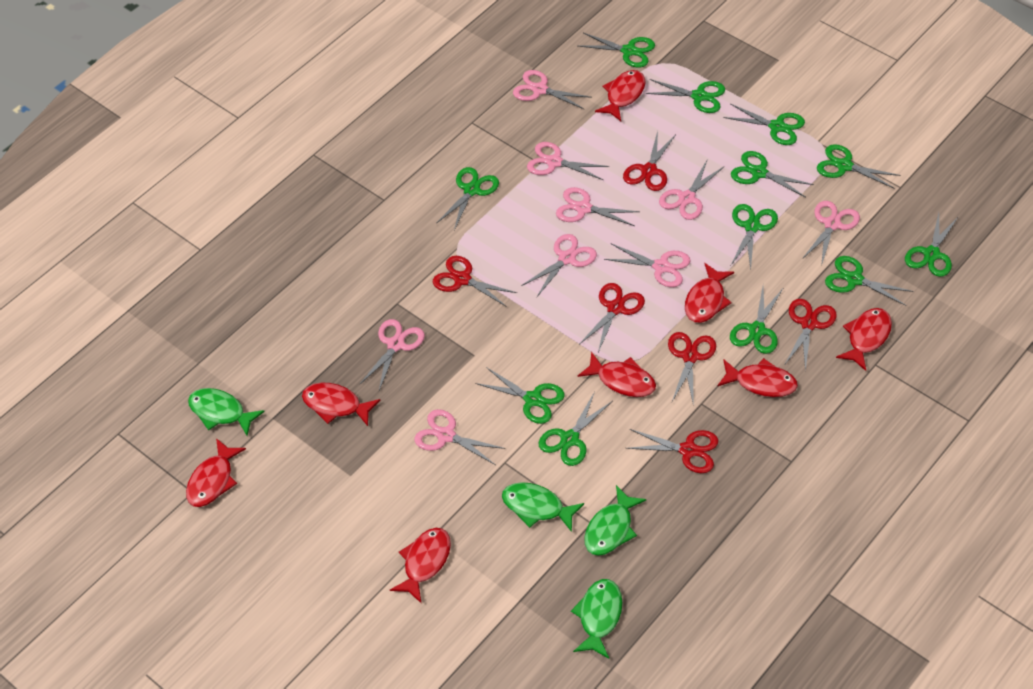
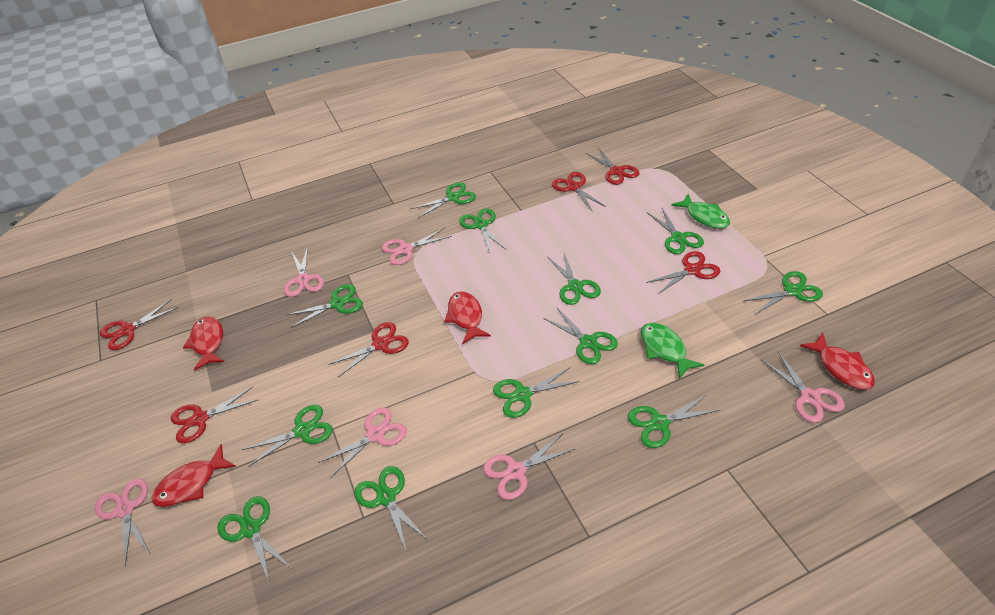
green fish: 4 -> 2
pink scissors: 9 -> 6
red fish: 8 -> 4

